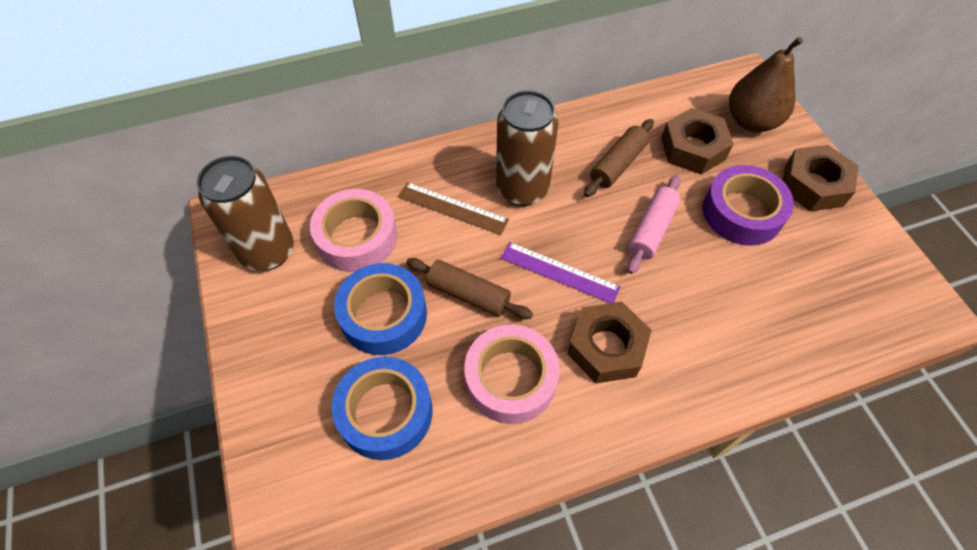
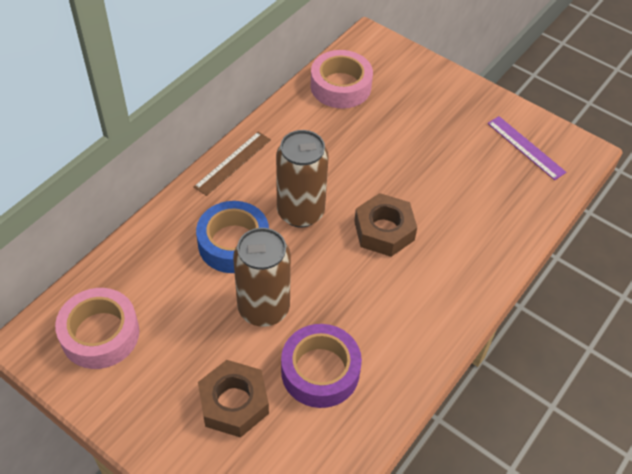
blue tape: 2 -> 1
brown nut: 3 -> 2
brown pear: 1 -> 0
brown rolling pin: 2 -> 0
pink rolling pin: 1 -> 0

